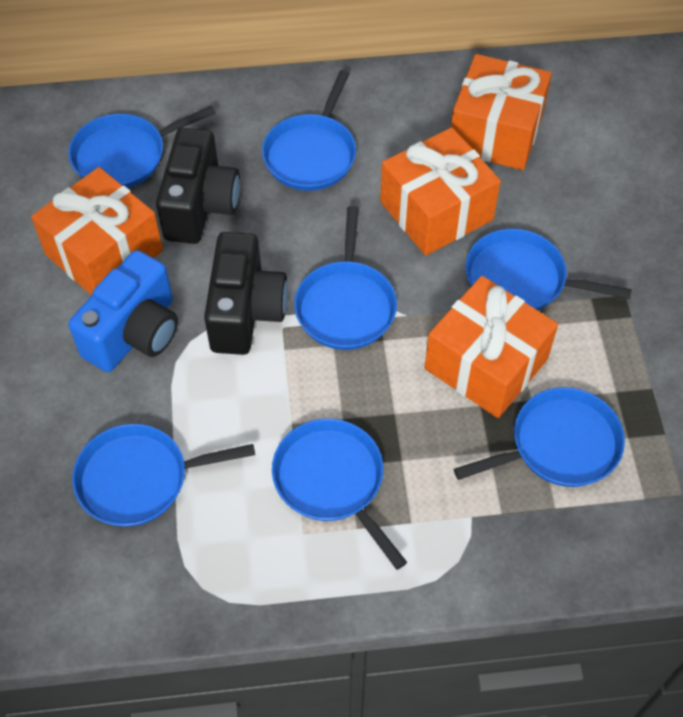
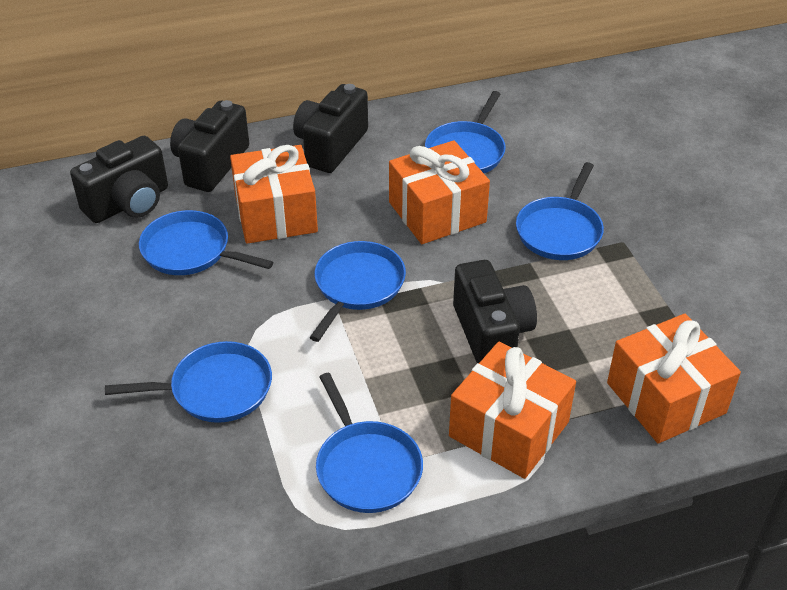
black camera: 2 -> 4
blue camera: 1 -> 0
blue pan: 7 -> 6

